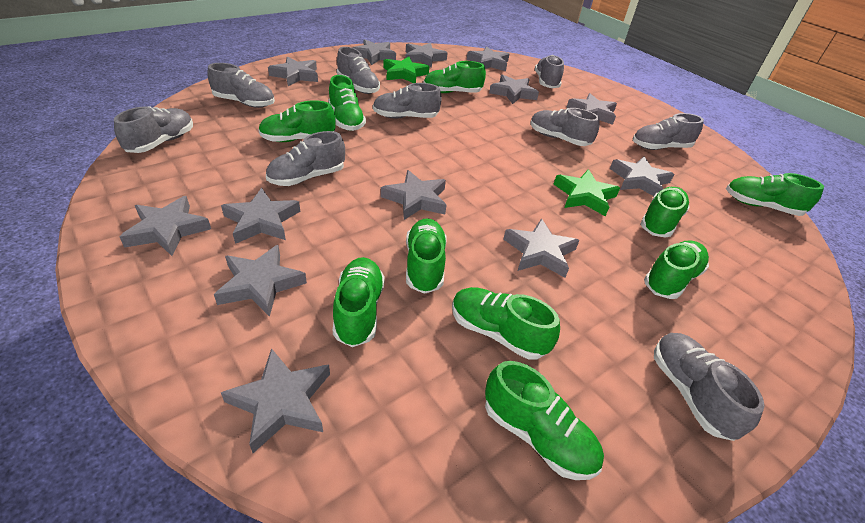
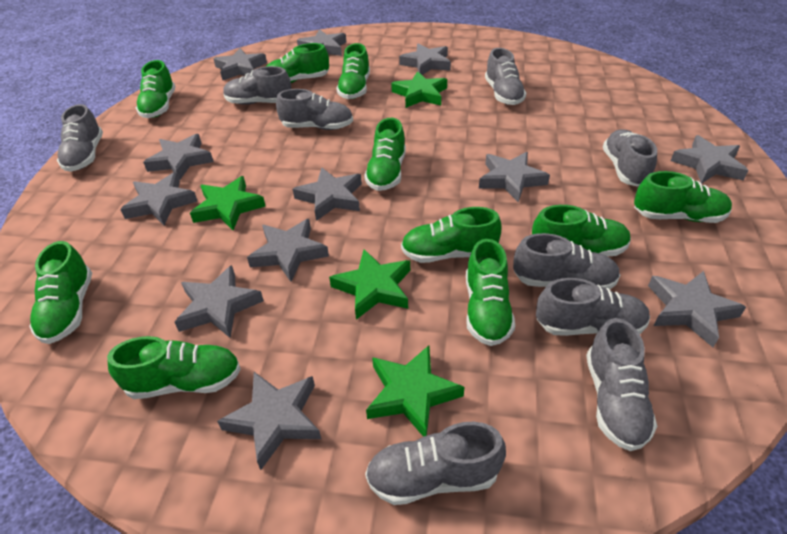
green star: 2 -> 4
grey star: 13 -> 12

